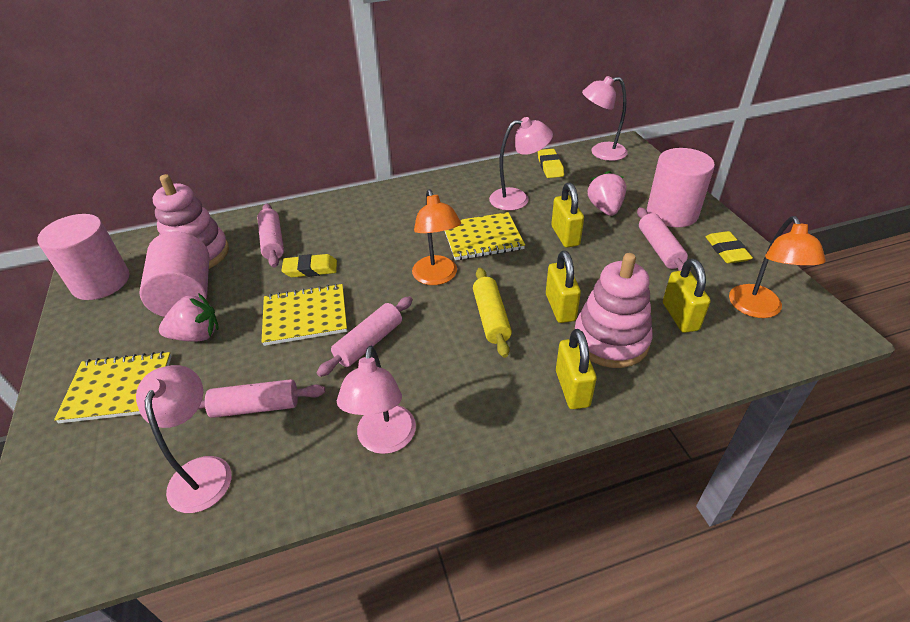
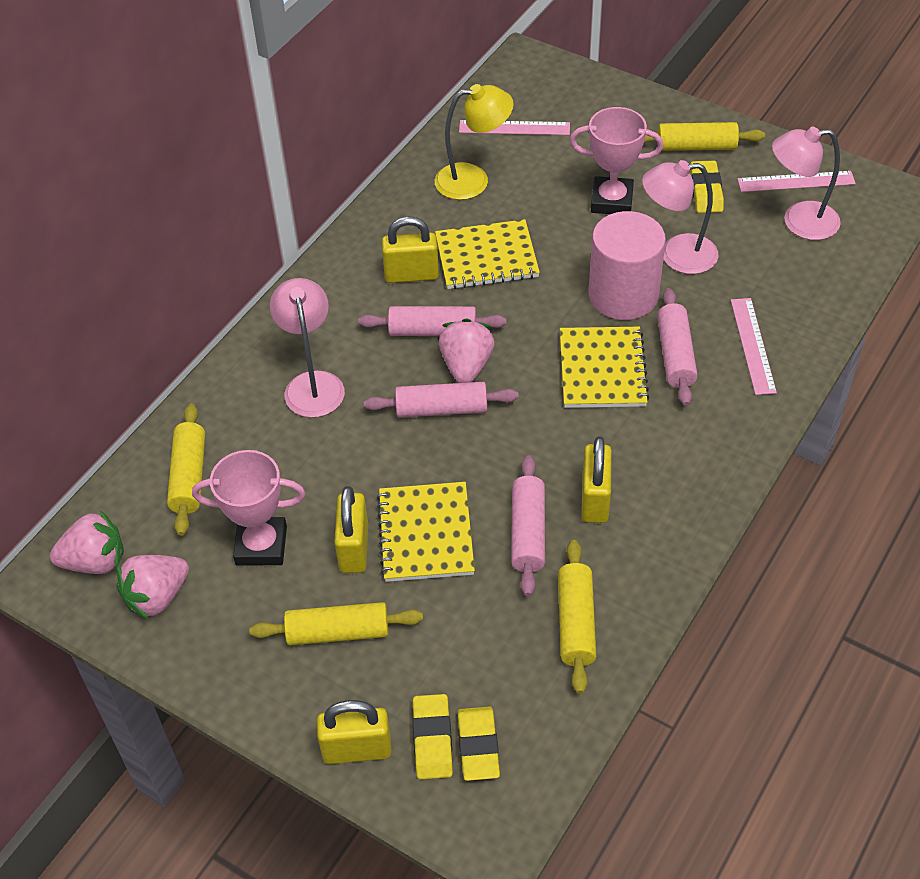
orange lamp: 2 -> 0
pink cylinder: 3 -> 1
pink lamp: 4 -> 3
pink ruler: 0 -> 3
pink stacking toy: 2 -> 0
pink strawberry: 2 -> 3
pink trophy: 0 -> 2
yellow lamp: 0 -> 1
yellow rolling pin: 1 -> 4

